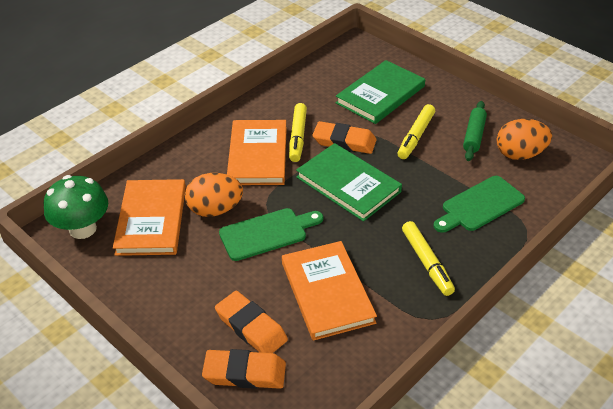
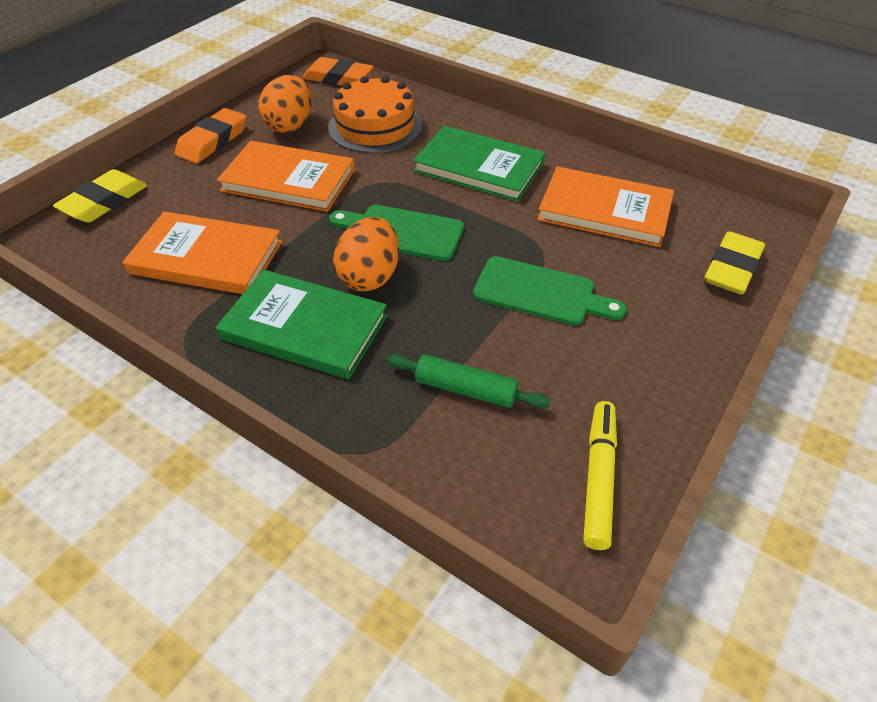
green mushroom: 1 -> 0
orange cake: 0 -> 1
orange eraser: 3 -> 2
yellow eraser: 0 -> 2
yellow marker: 3 -> 1

